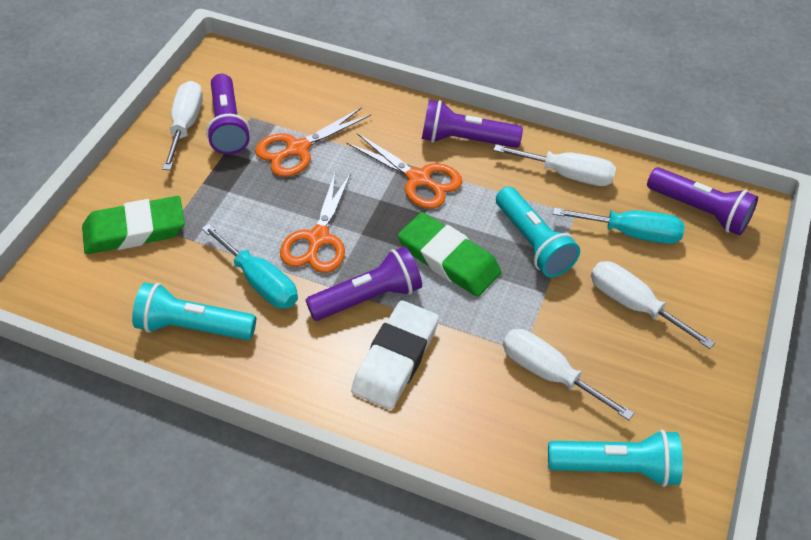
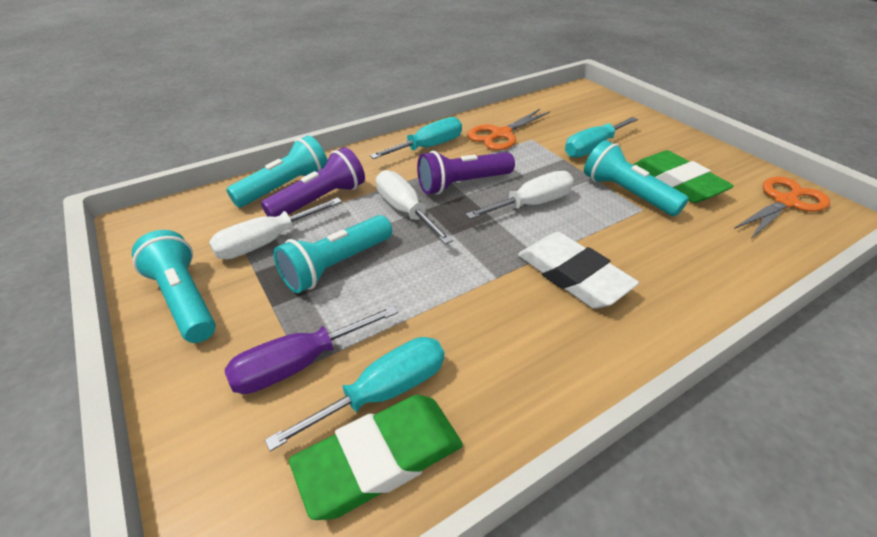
orange scissors: 3 -> 2
purple flashlight: 4 -> 2
purple screwdriver: 0 -> 1
turquoise flashlight: 3 -> 4
turquoise screwdriver: 2 -> 3
white screwdriver: 4 -> 3

